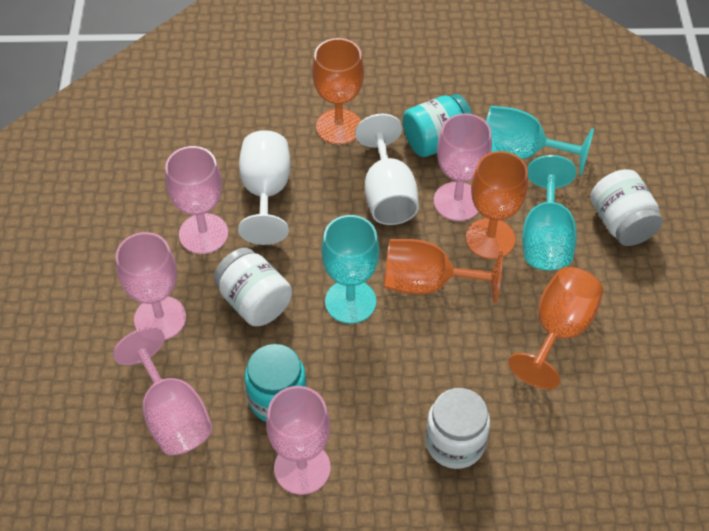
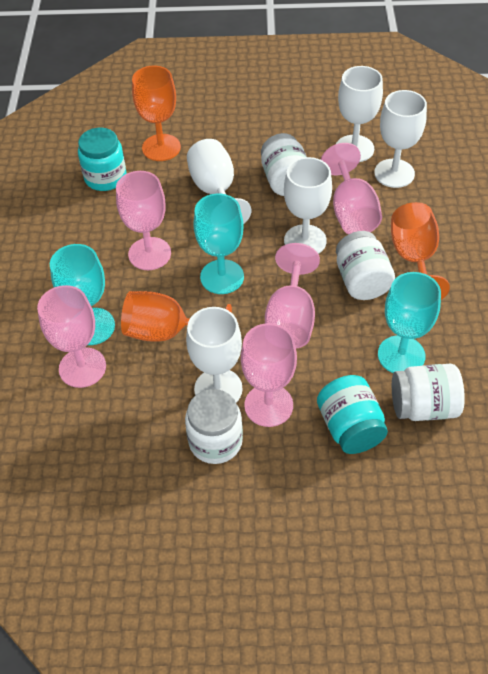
orange goblet: 4 -> 3
white goblet: 2 -> 5
white jar: 3 -> 4

